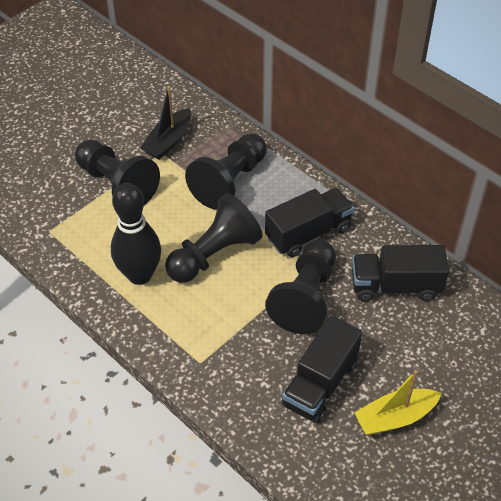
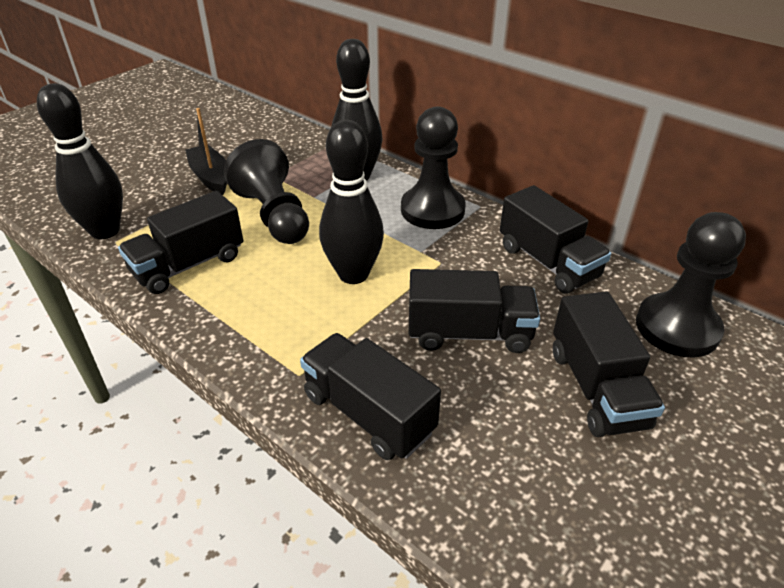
black bowling pin: 1 -> 3
black pawn: 4 -> 3
black truck: 3 -> 5
yellow boat: 1 -> 0

